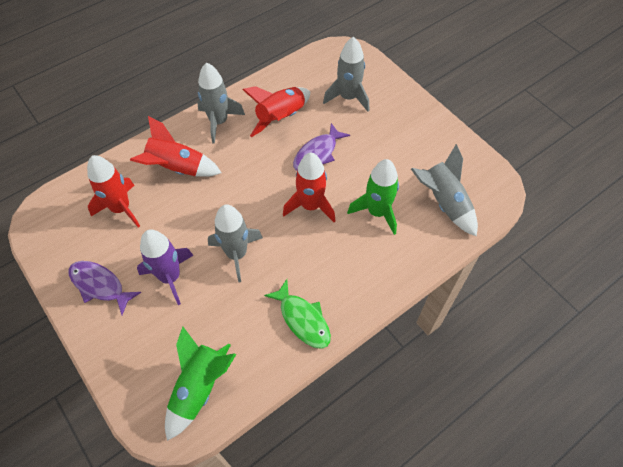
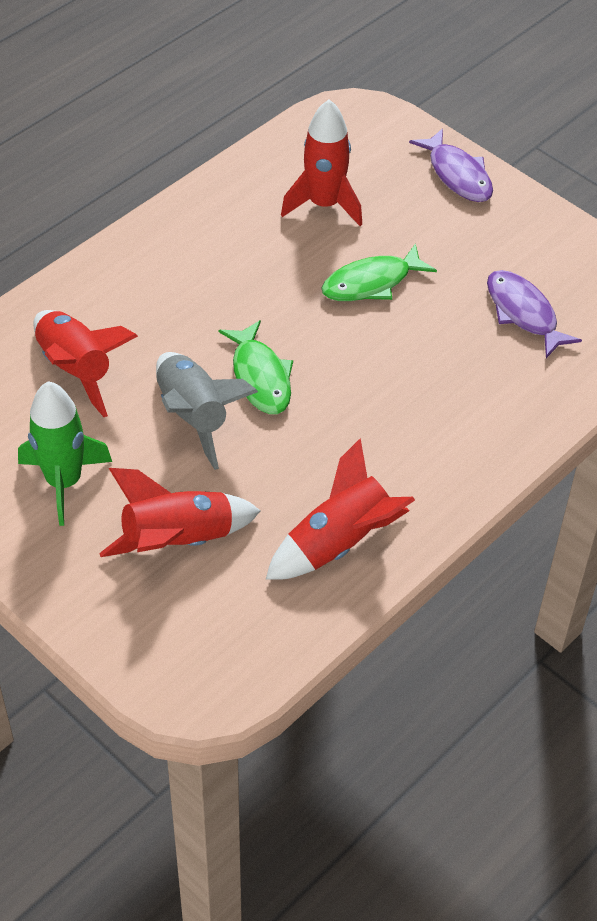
green fish: 1 -> 2
green rocket: 2 -> 1
grey rocket: 4 -> 1
purple rocket: 1 -> 0

